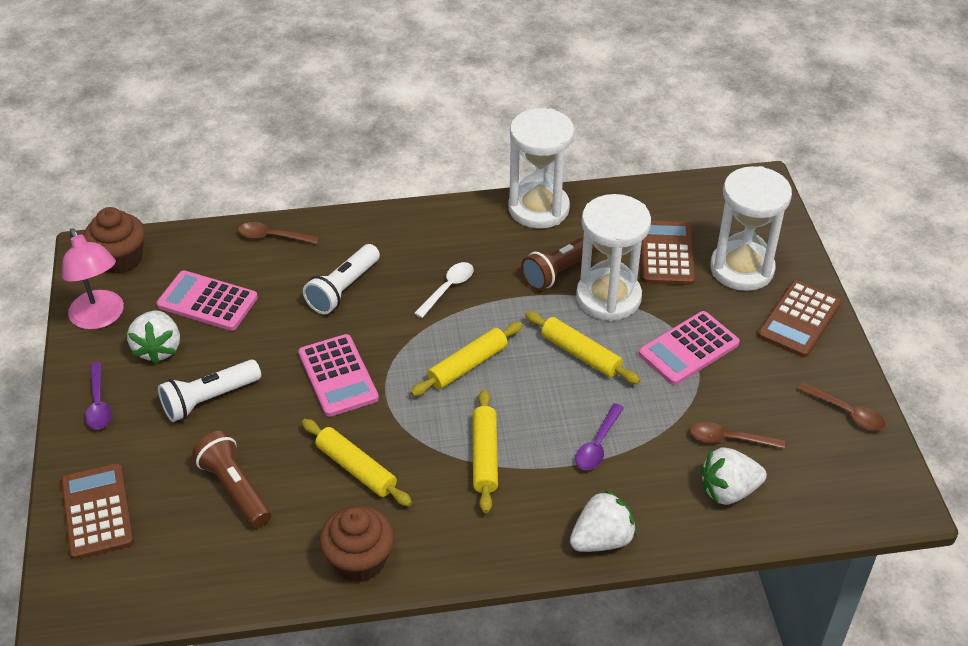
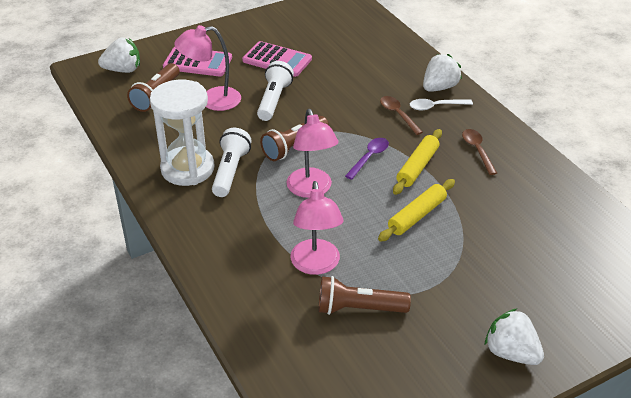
brown calculator: 3 -> 0
brown cupcake: 2 -> 0
brown flashlight: 2 -> 3
brown spoon: 3 -> 2
pink calculator: 3 -> 2
pink lamp: 1 -> 3
purple spoon: 2 -> 1
white hourglass: 3 -> 1
yellow rolling pin: 4 -> 2

